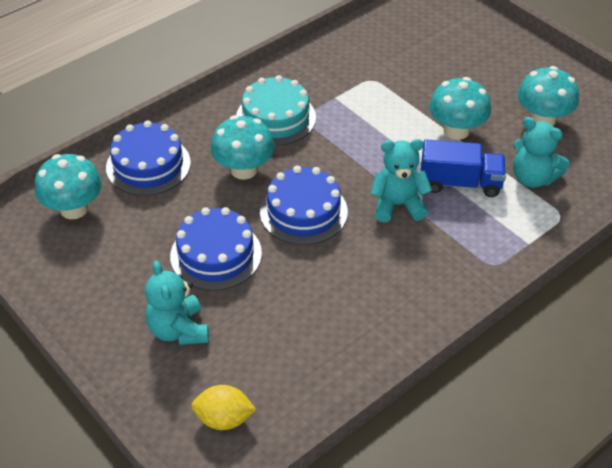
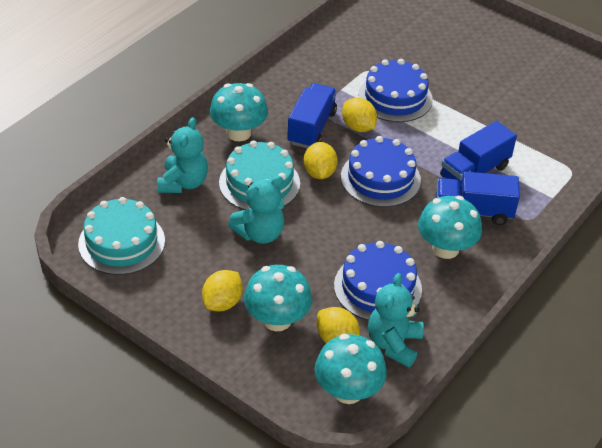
blue truck: 1 -> 3
turquoise cake: 1 -> 2
yellow lemon: 1 -> 4

